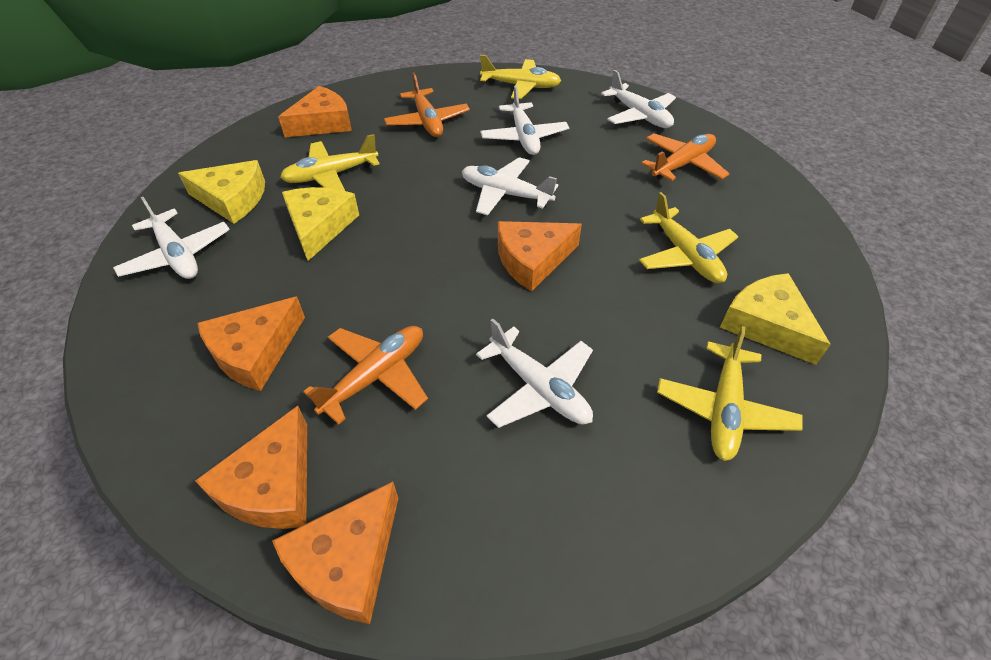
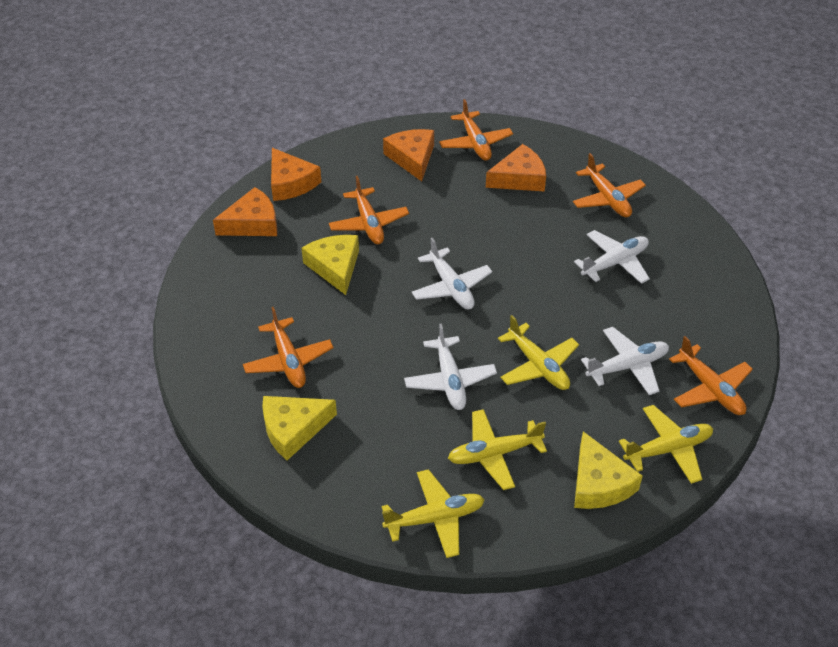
orange cheese: 5 -> 4
orange plane: 3 -> 5
white plane: 5 -> 4

